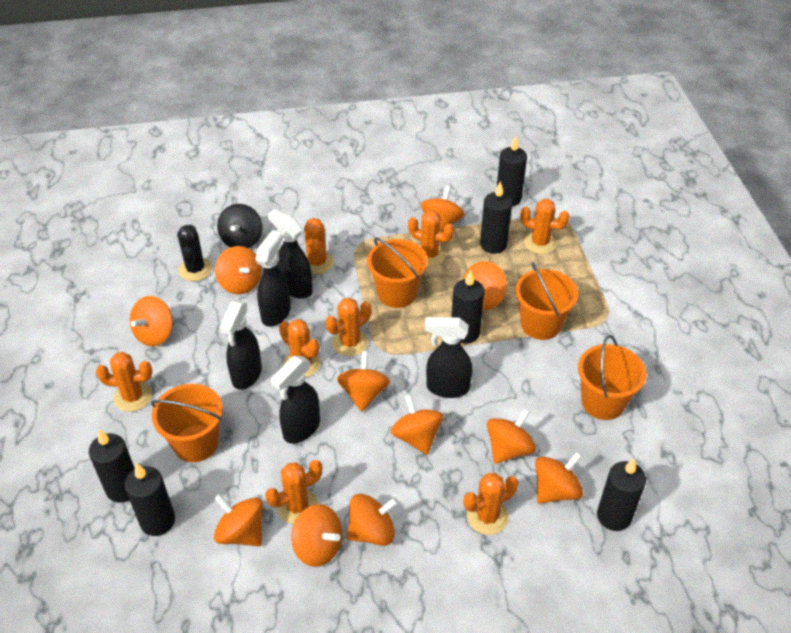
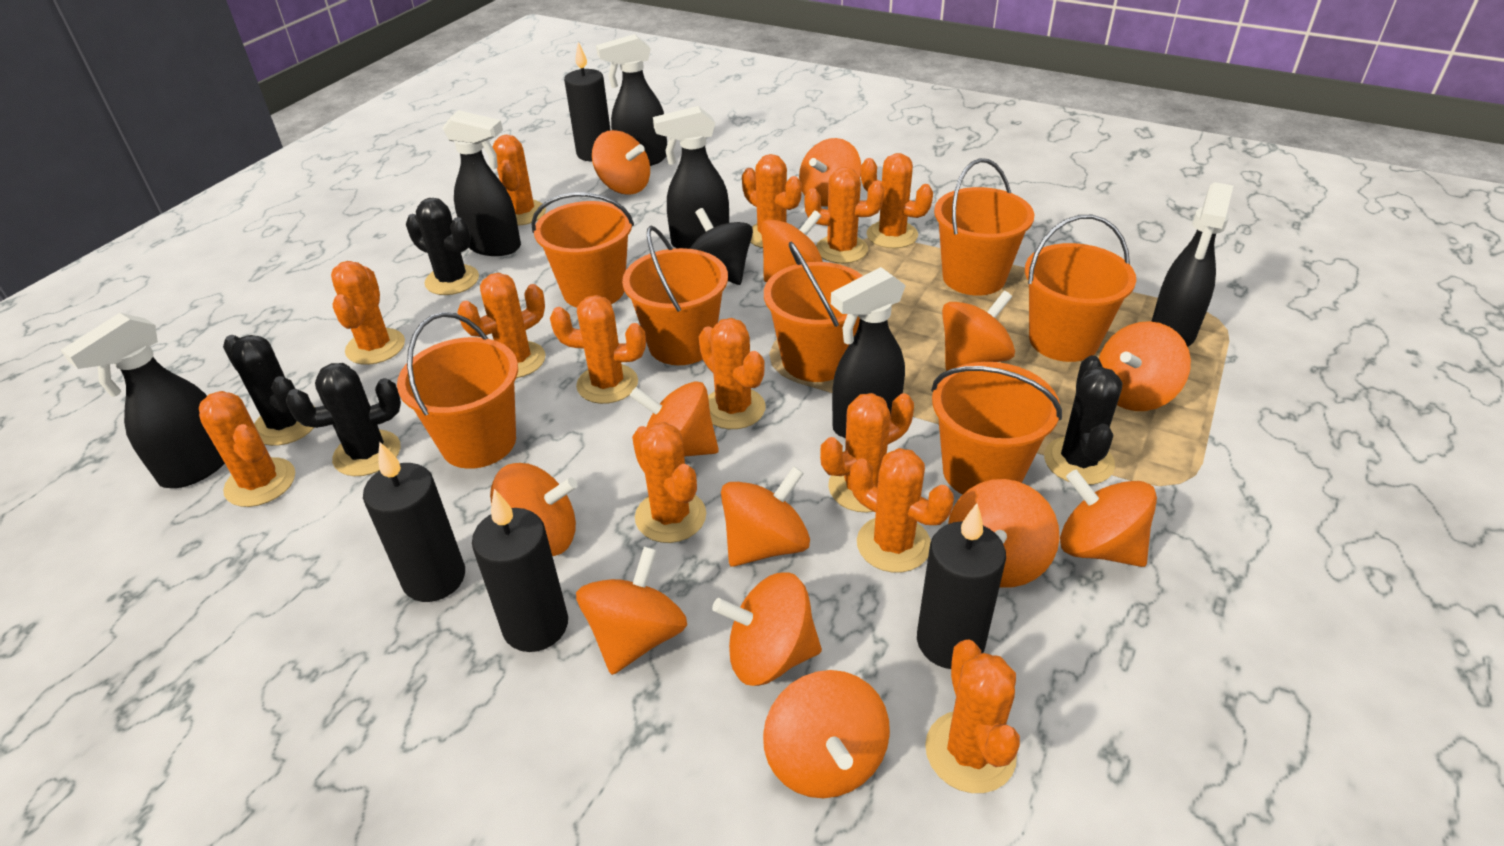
black cactus: 1 -> 4
black candle: 6 -> 4
black spray bottle: 5 -> 6
orange bucket: 4 -> 7
orange cactus: 8 -> 13
orange spinning top: 11 -> 13

